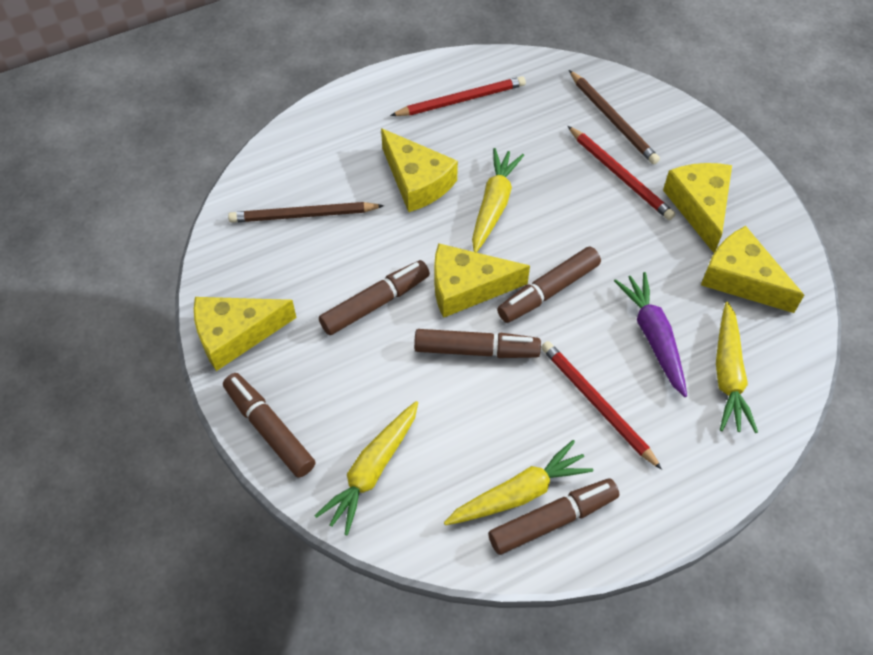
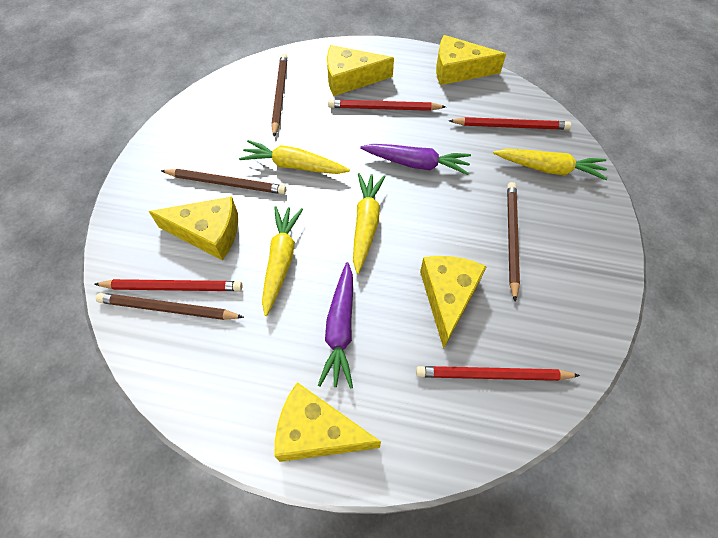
brown marker: 5 -> 0
brown pencil: 2 -> 4
purple carrot: 1 -> 2
red pencil: 3 -> 4

